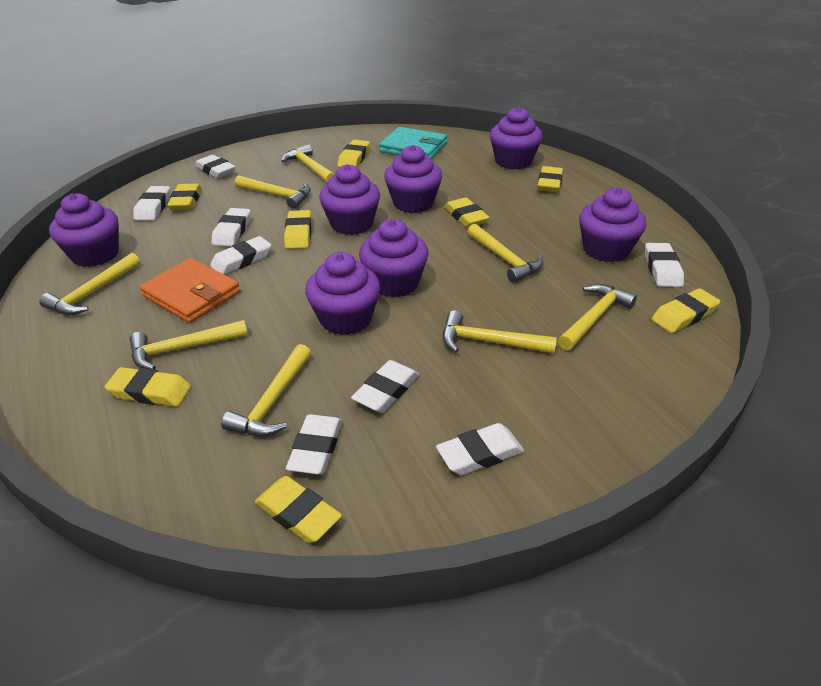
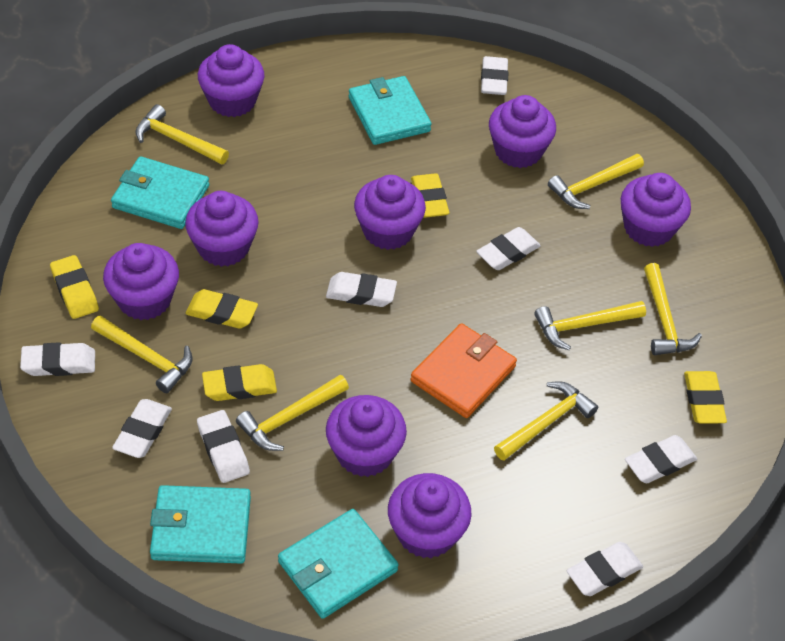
purple cupcake: 7 -> 8
turquoise wallet: 1 -> 4
yellow eraser: 8 -> 5
yellow hammer: 8 -> 7

